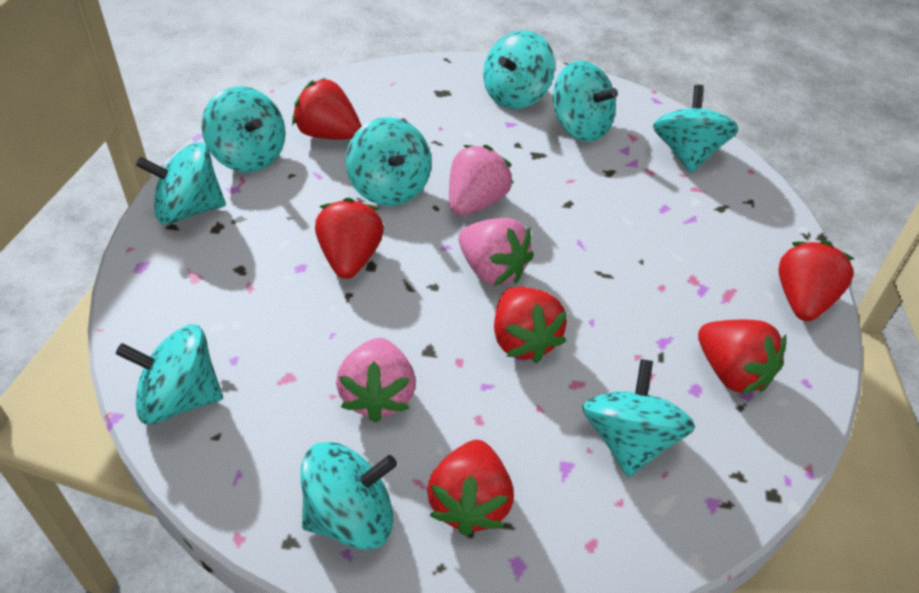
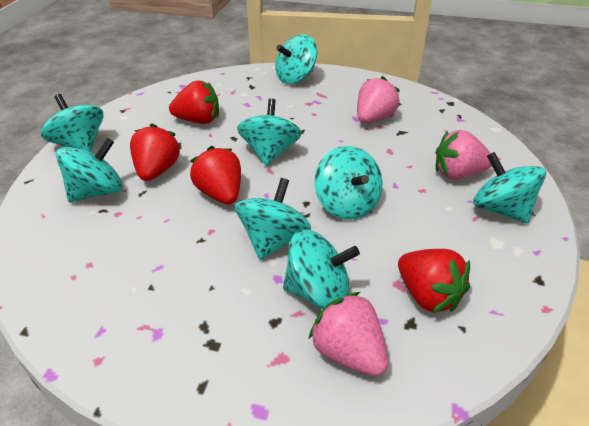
red strawberry: 6 -> 4
turquoise spinning top: 9 -> 8

